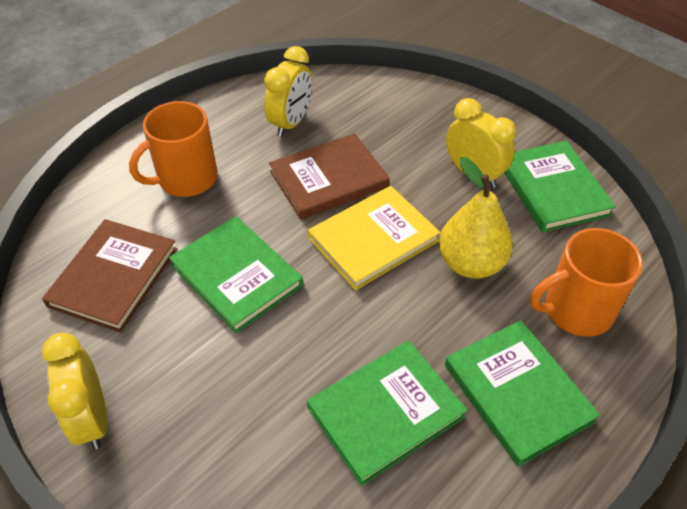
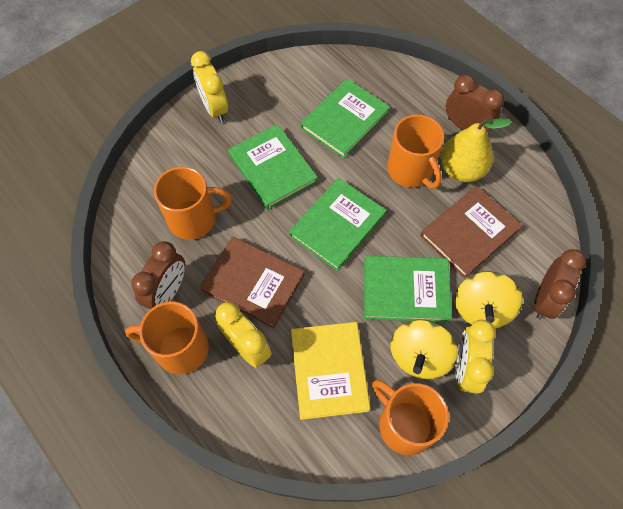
brown clock: 0 -> 3
orange mug: 2 -> 4
yellow spinning top: 0 -> 2

